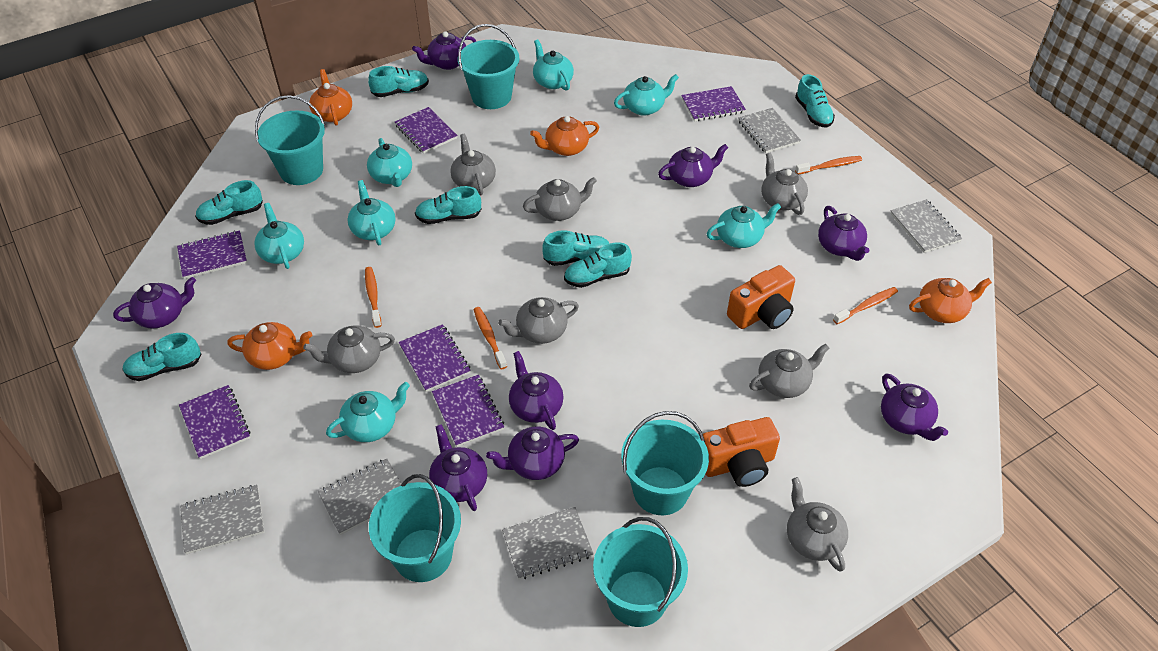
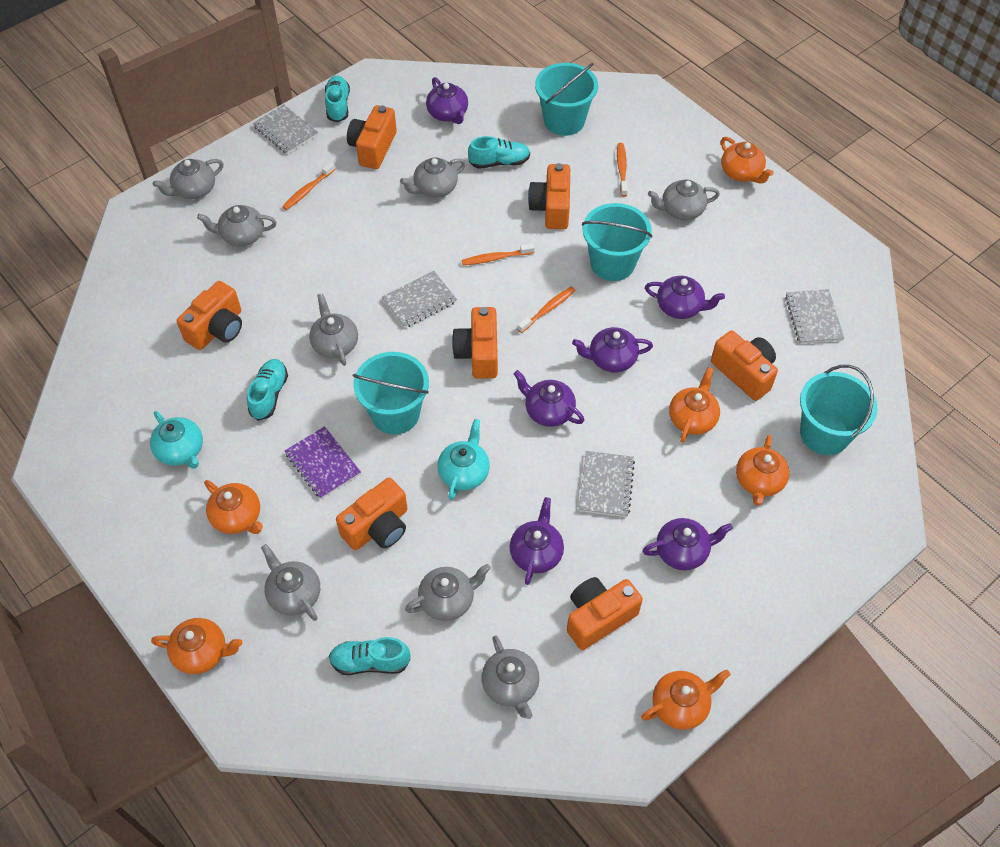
grey notebook: 5 -> 4
grey teapot: 7 -> 8
orange camera: 2 -> 7
orange teapot: 4 -> 6
purple notebook: 6 -> 1
purple teapot: 8 -> 6
turquoise bucket: 5 -> 4
turquoise shoe: 7 -> 4
turquoise teapot: 7 -> 2

